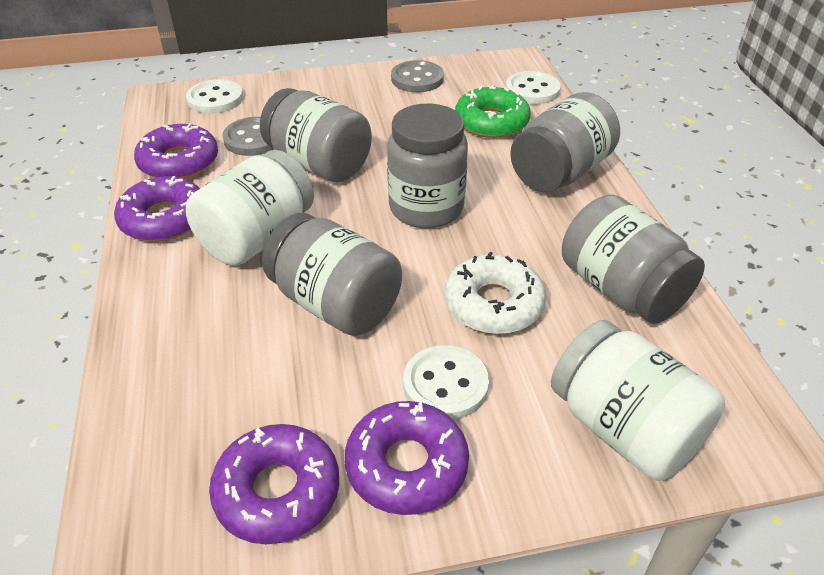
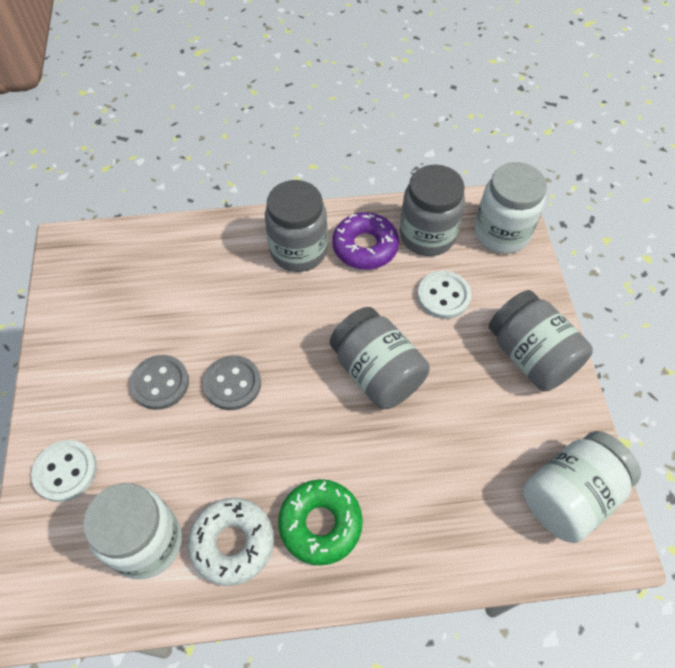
grey jar: 5 -> 4
purple donut: 4 -> 1
white button: 3 -> 2
white jar: 2 -> 3

